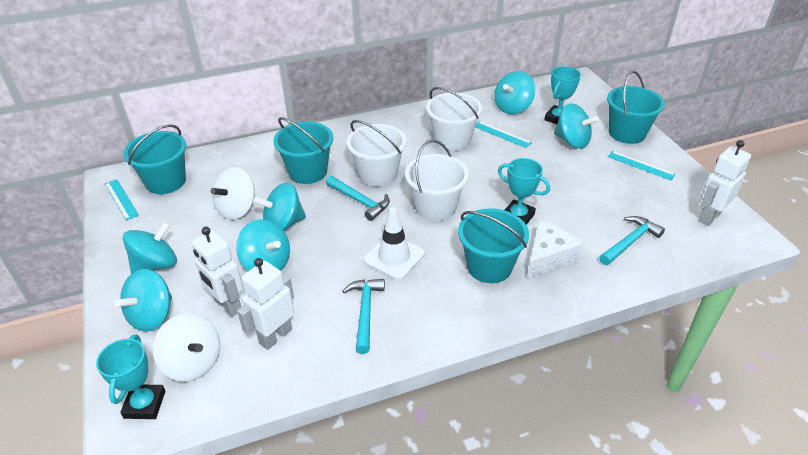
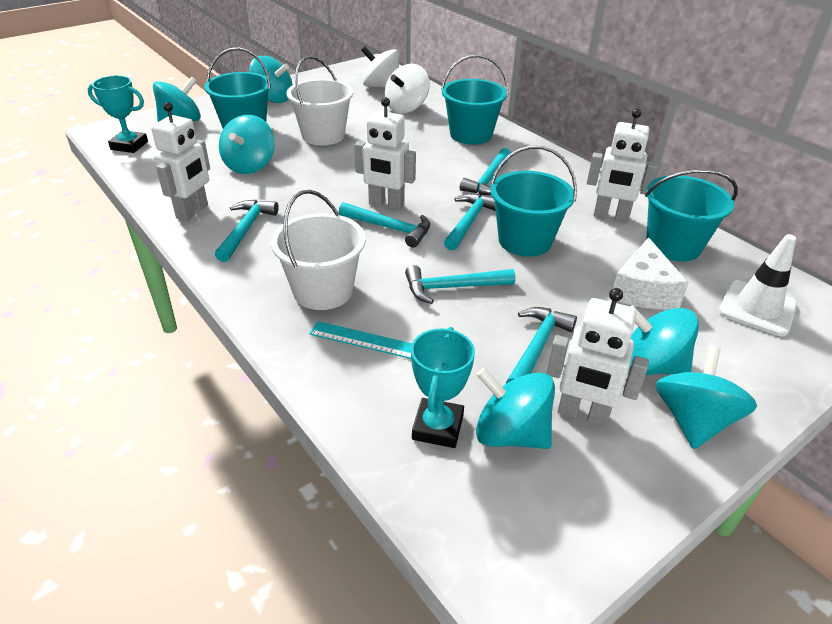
turquoise hammer: 3 -> 6
turquoise ruler: 3 -> 1
turquoise trophy: 3 -> 2
white bucket: 3 -> 2
white robot: 3 -> 4

